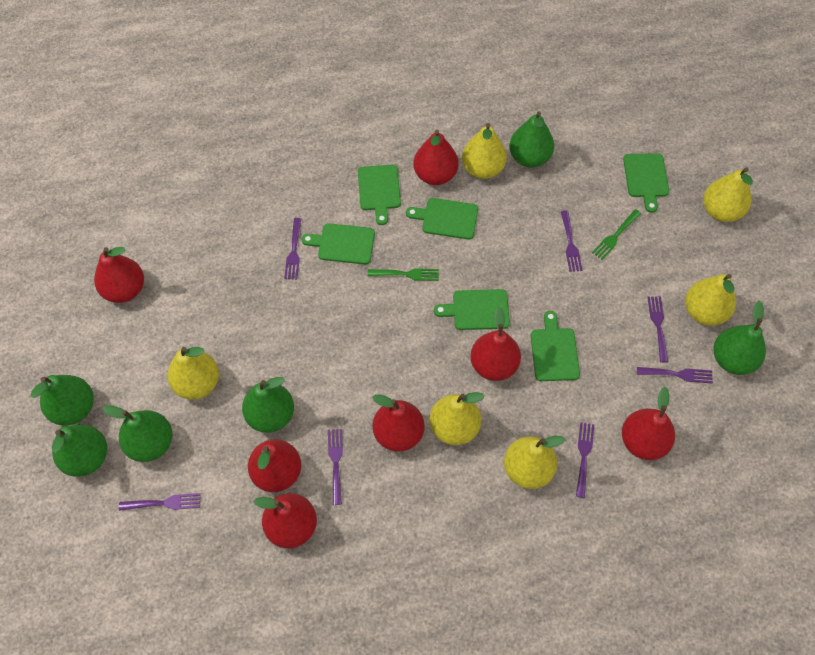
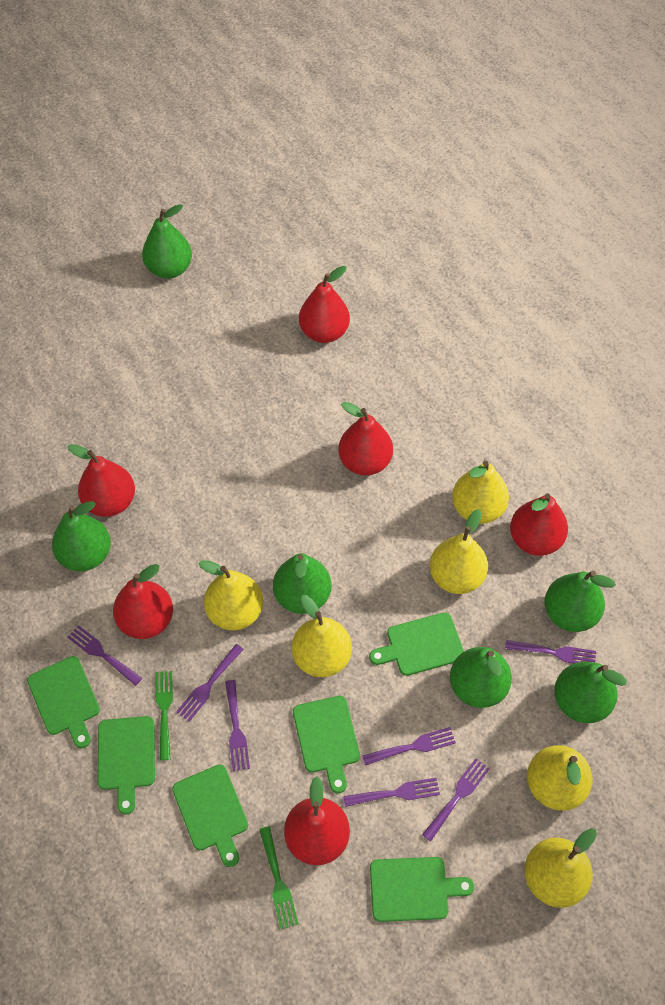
red pear: 7 -> 6

